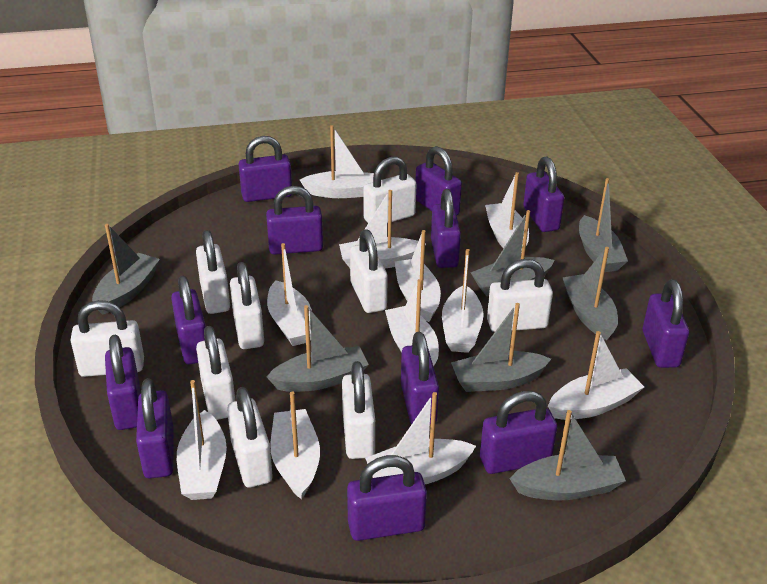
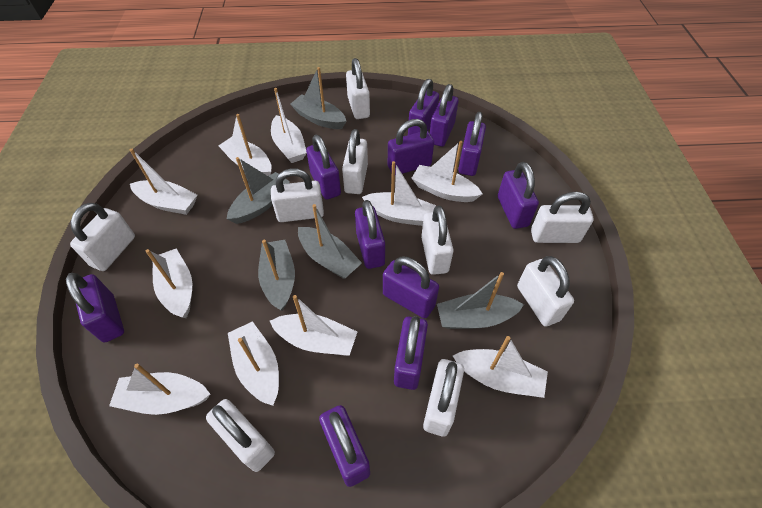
grey boat: 7 -> 5
purple padlock: 12 -> 11
white boat: 11 -> 10

